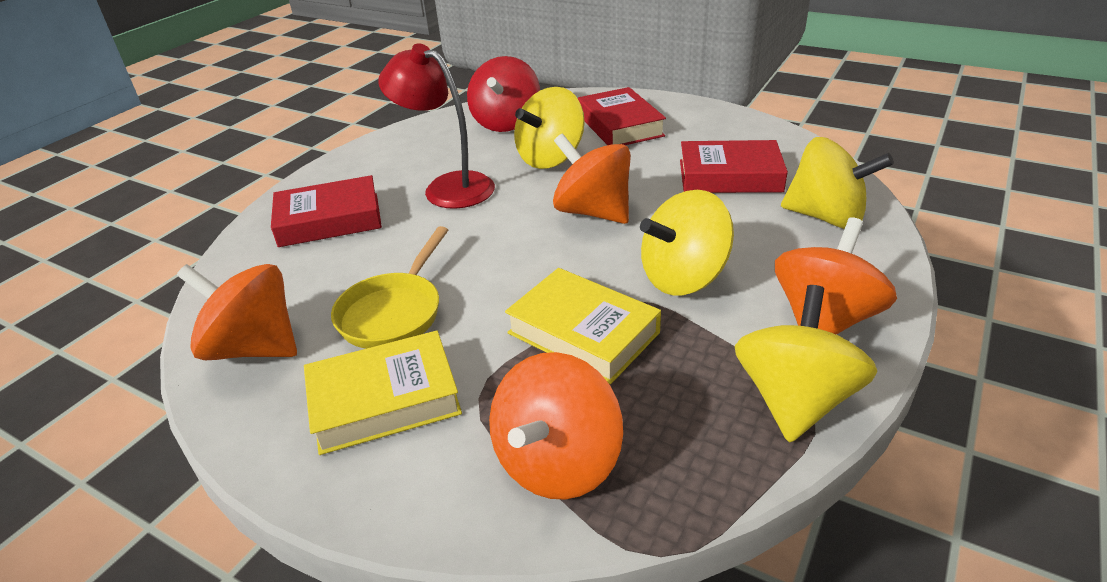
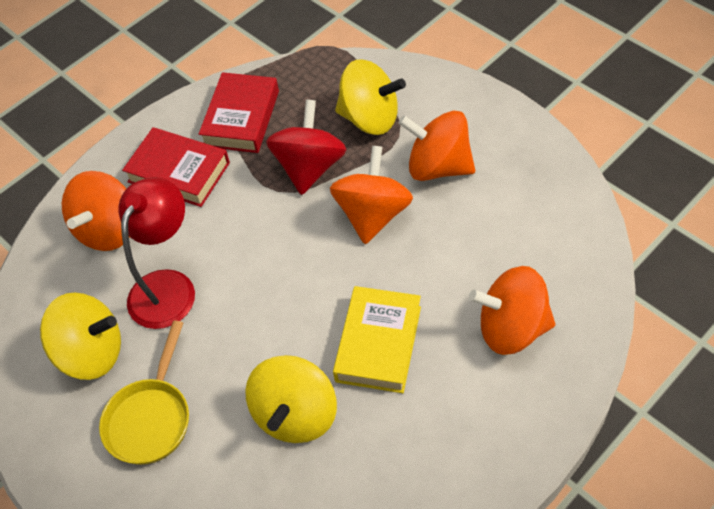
red book: 3 -> 2
yellow book: 2 -> 1
yellow spinning top: 4 -> 3

